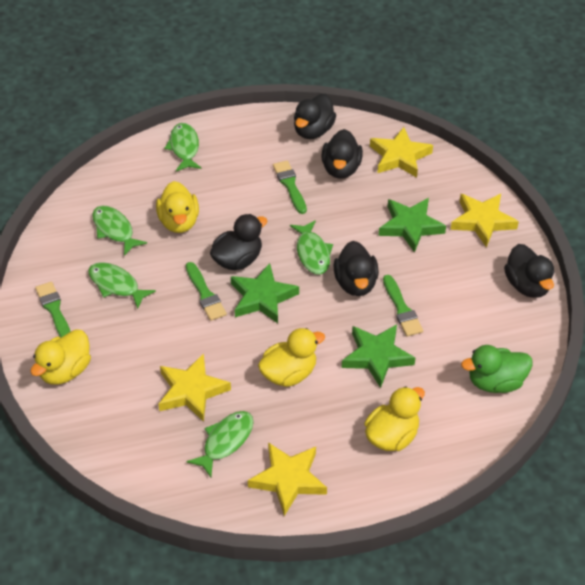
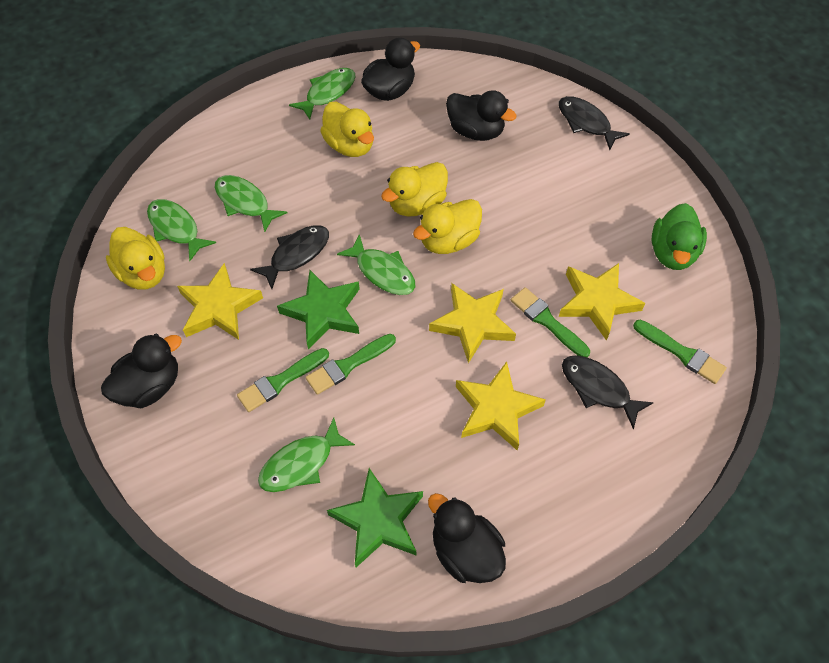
black duck: 5 -> 4
black fish: 0 -> 3
green star: 3 -> 2

